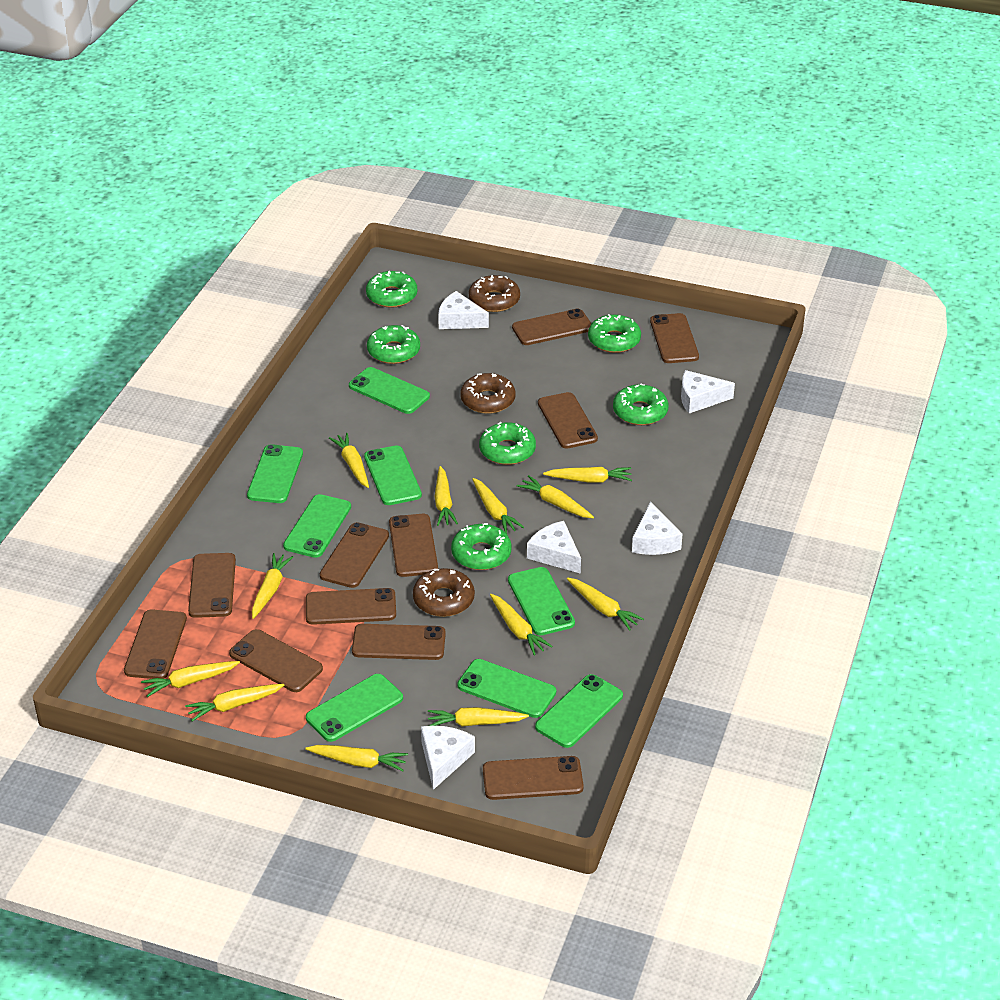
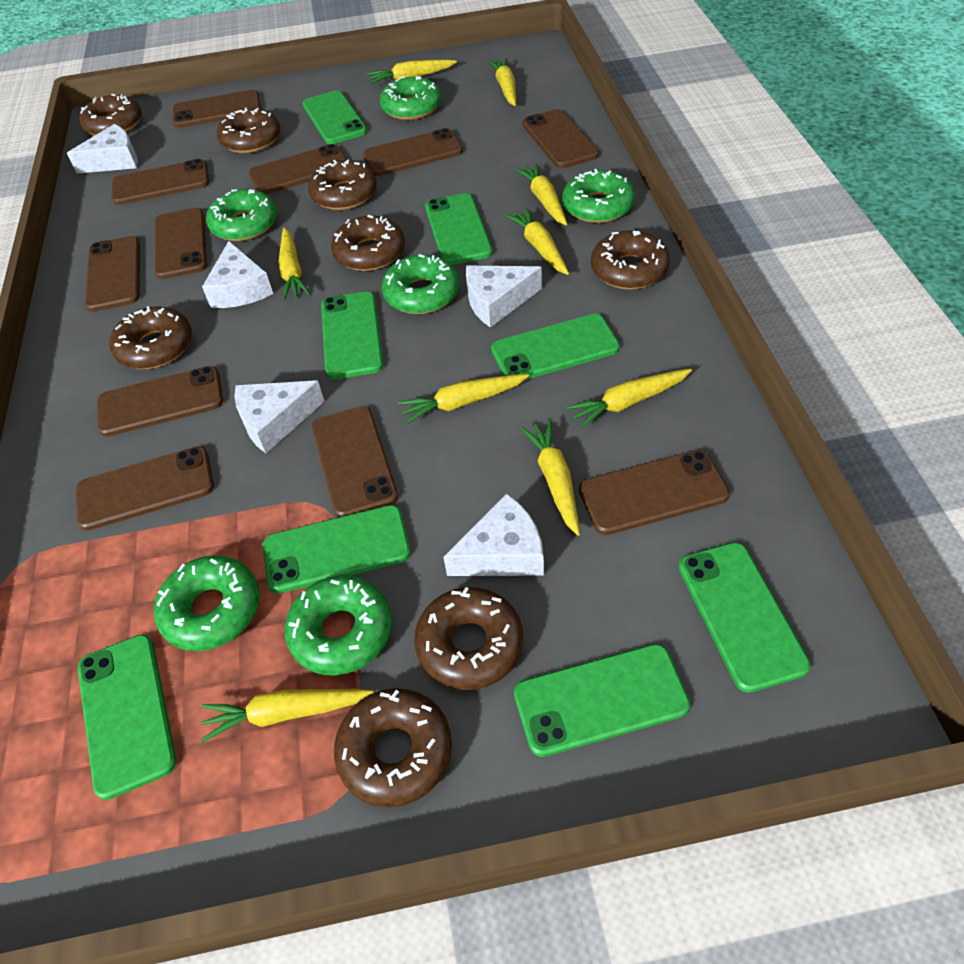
brown donut: 3 -> 8
yellow carrot: 12 -> 9

